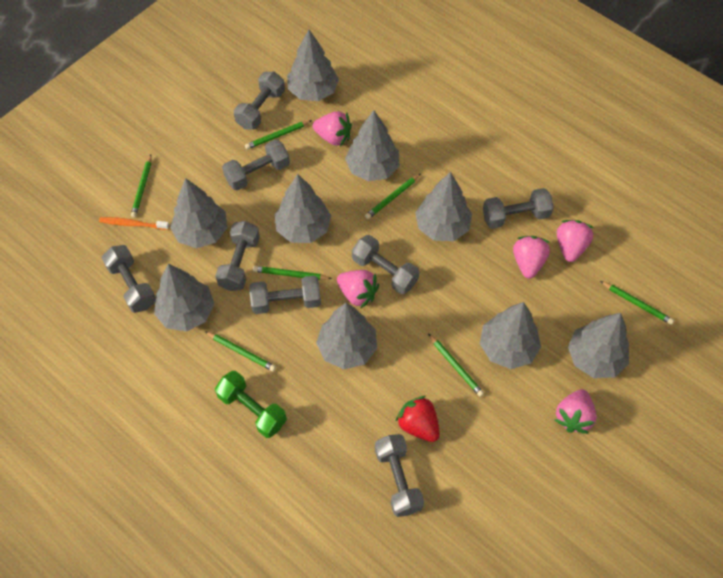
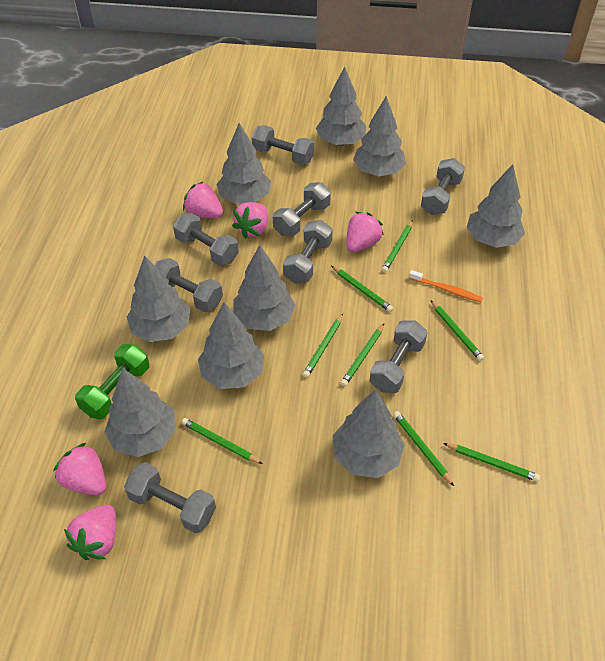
green pencil: 7 -> 8
red strawberry: 1 -> 0

